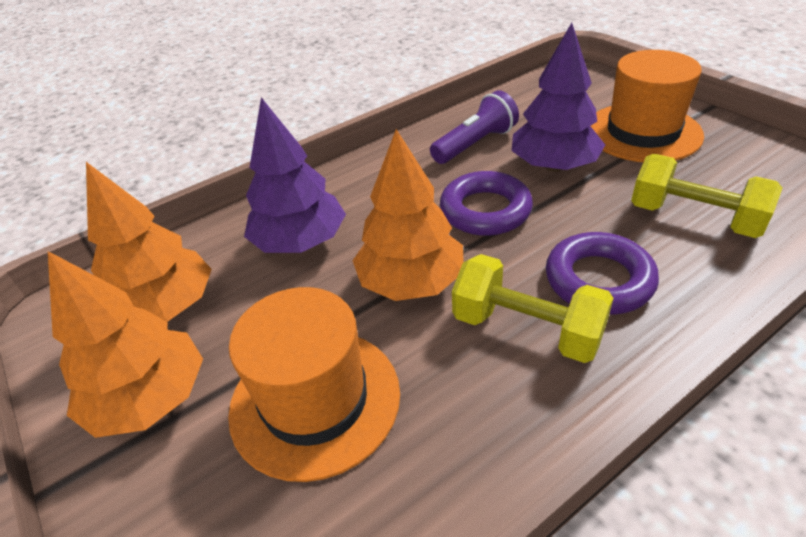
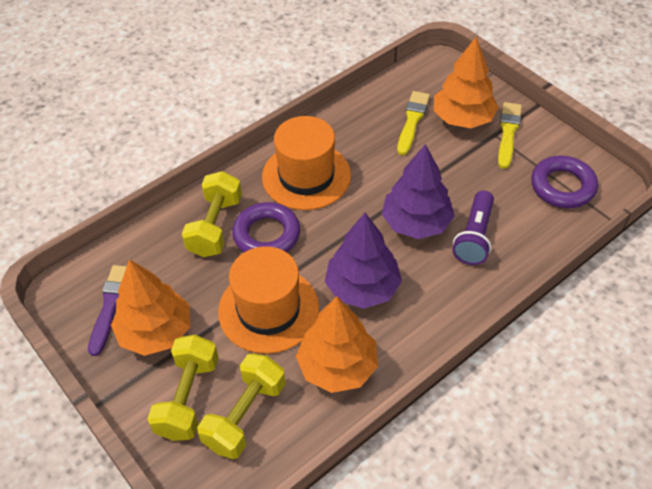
purple brush: 0 -> 1
yellow brush: 0 -> 2
yellow dumbbell: 2 -> 3

